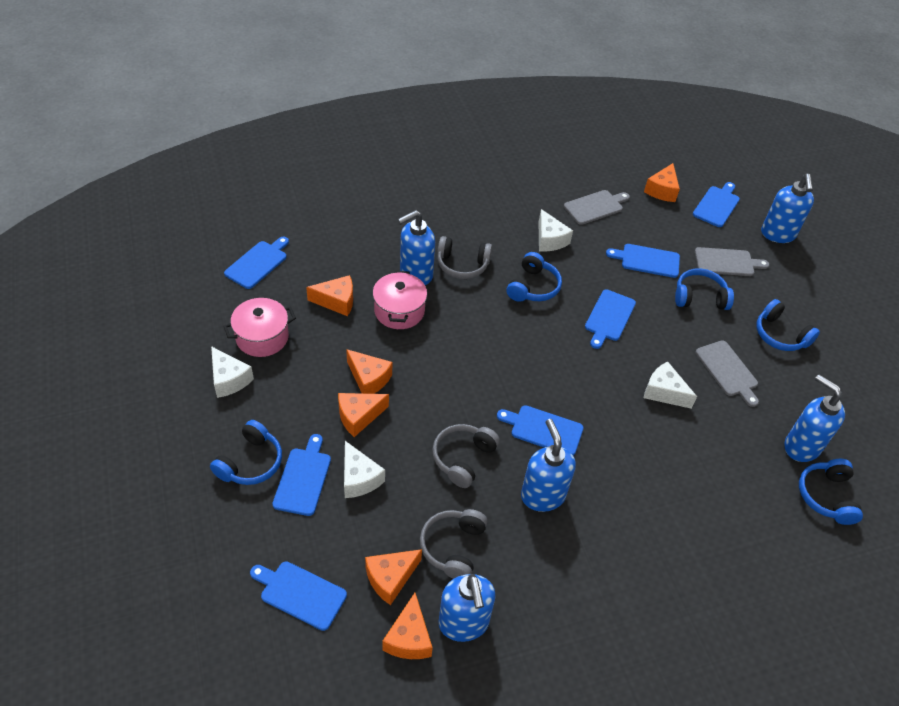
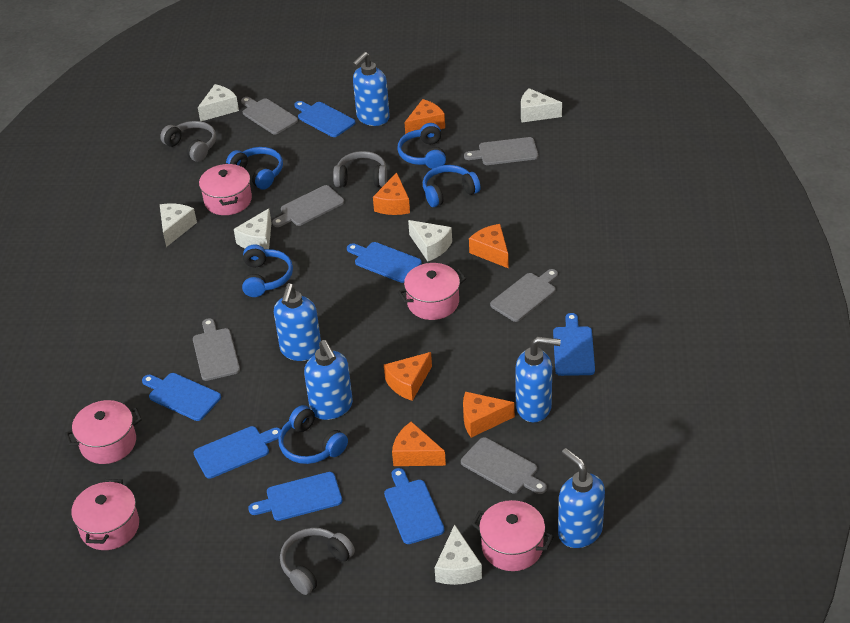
grey cutting board: 3 -> 6
pink pot: 2 -> 5
white cheese: 4 -> 6

